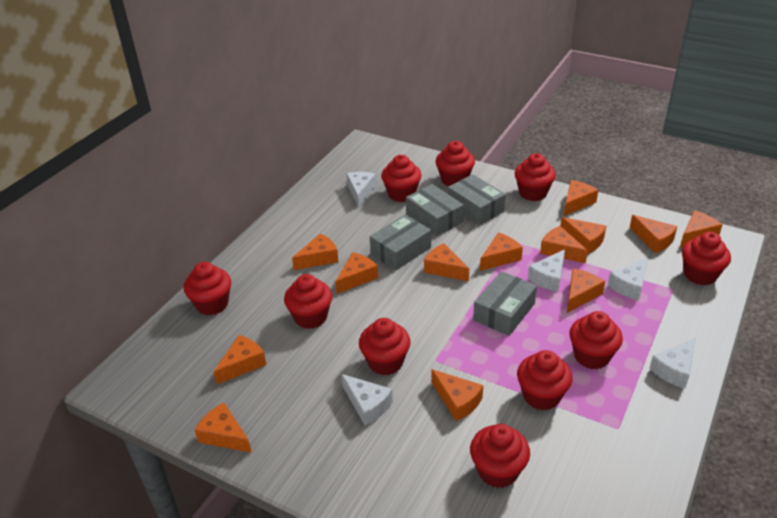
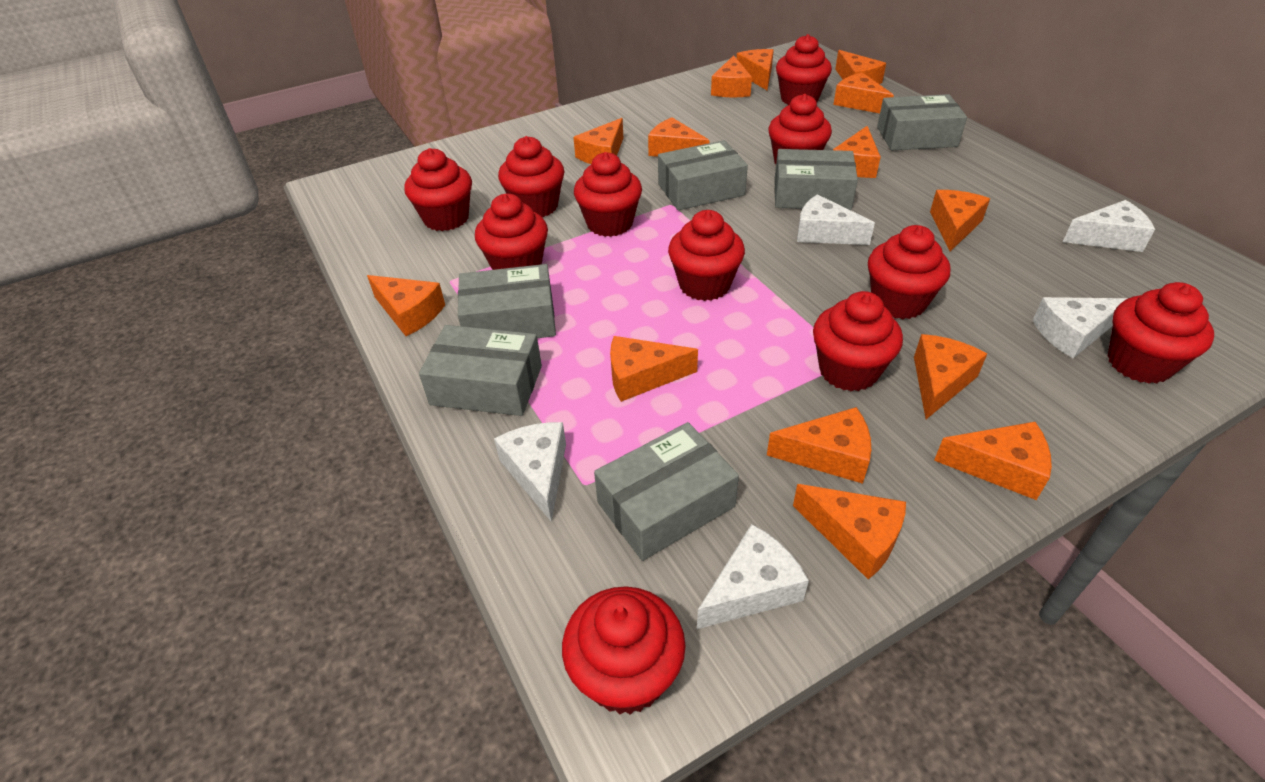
grey box: 4 -> 6
orange cheese: 13 -> 14
red cupcake: 10 -> 11

